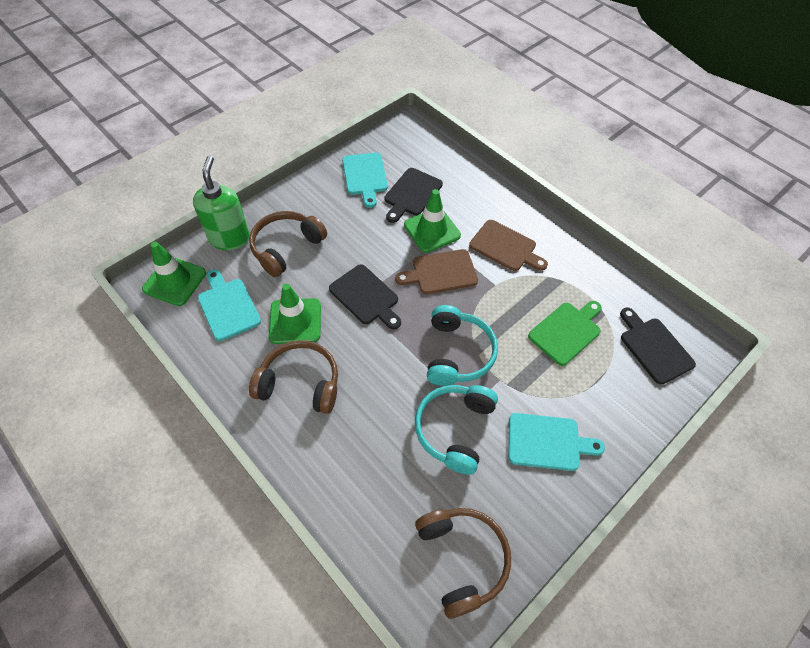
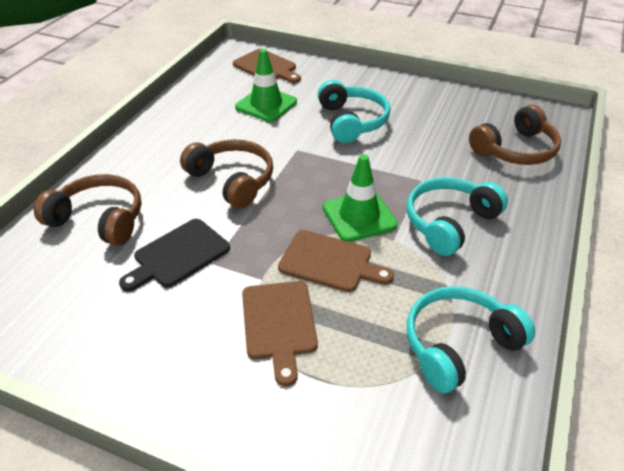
black cutting board: 3 -> 1
brown cutting board: 2 -> 3
green cutting board: 1 -> 0
green soap dispenser: 1 -> 0
green traffic cone: 3 -> 2
turquoise cutting board: 3 -> 0
turquoise headphones: 2 -> 3

